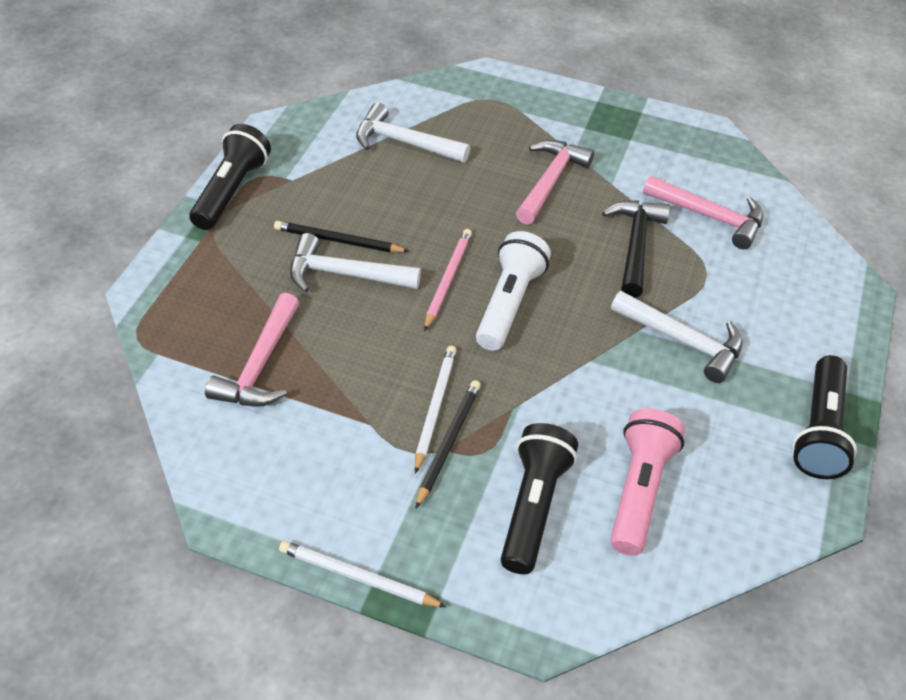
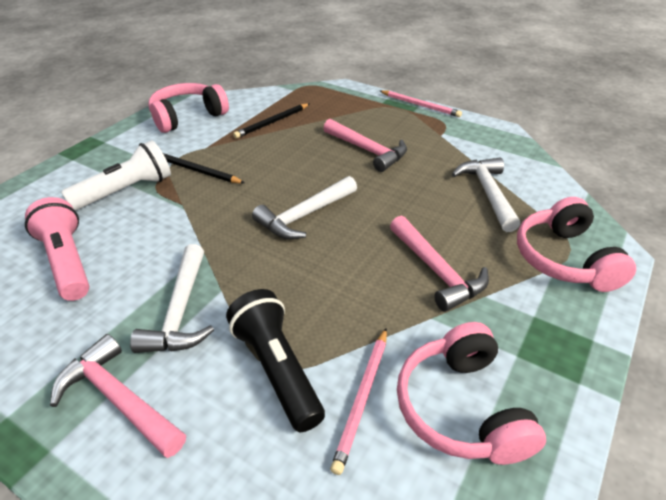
black flashlight: 3 -> 1
black hammer: 1 -> 0
pink headphones: 0 -> 3
pink pencil: 1 -> 2
white pencil: 2 -> 0

